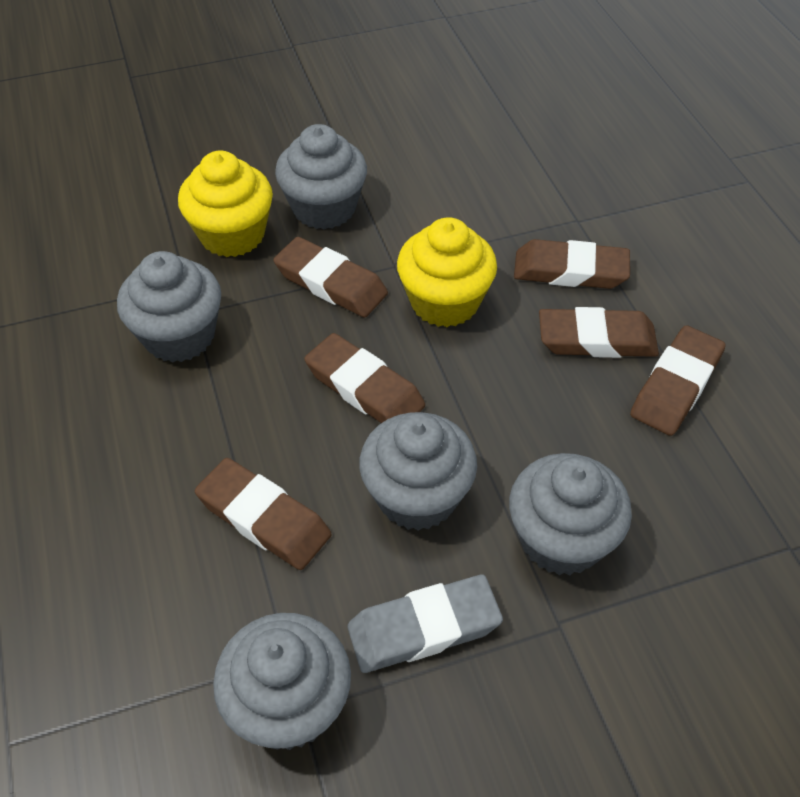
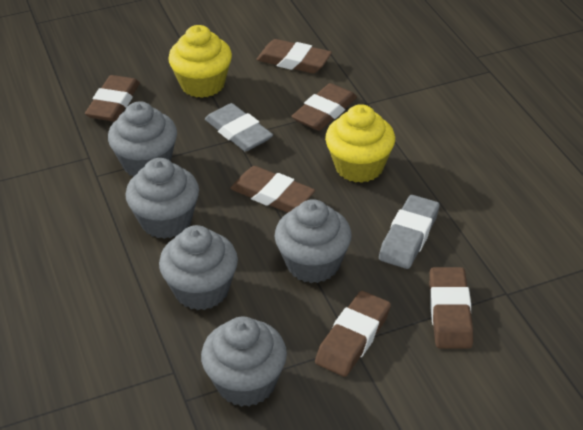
grey eraser: 1 -> 2

